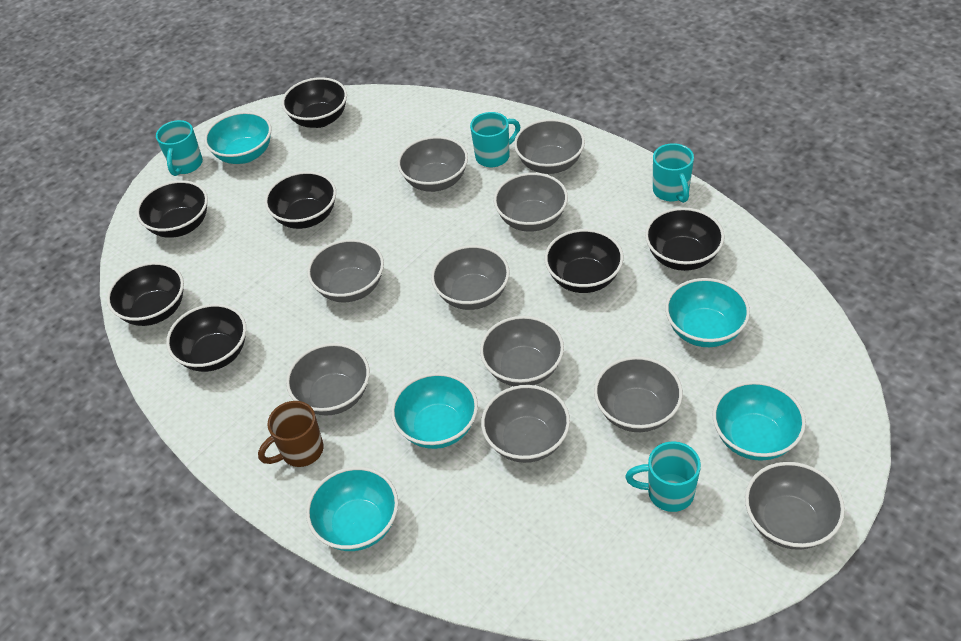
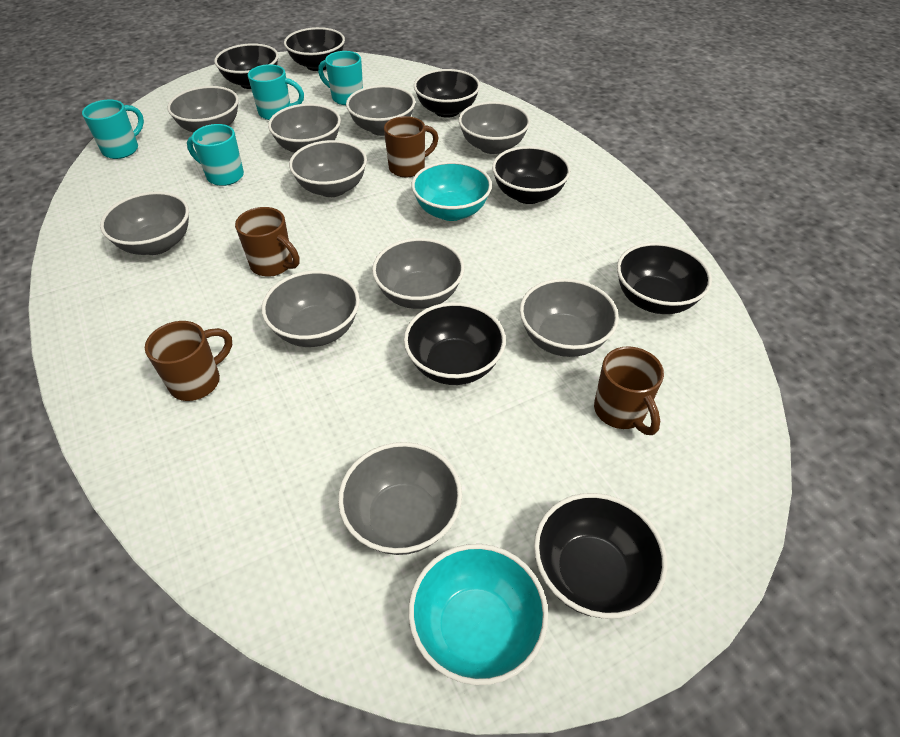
brown mug: 1 -> 4
turquoise bowl: 5 -> 2

